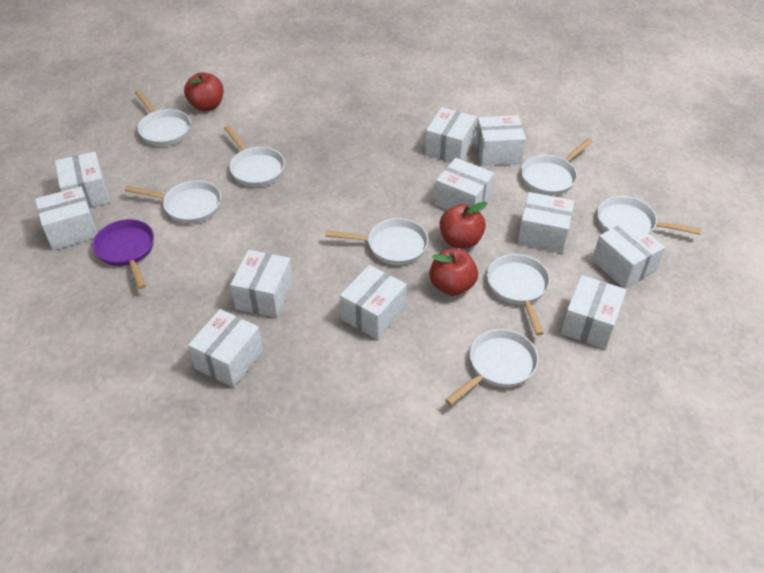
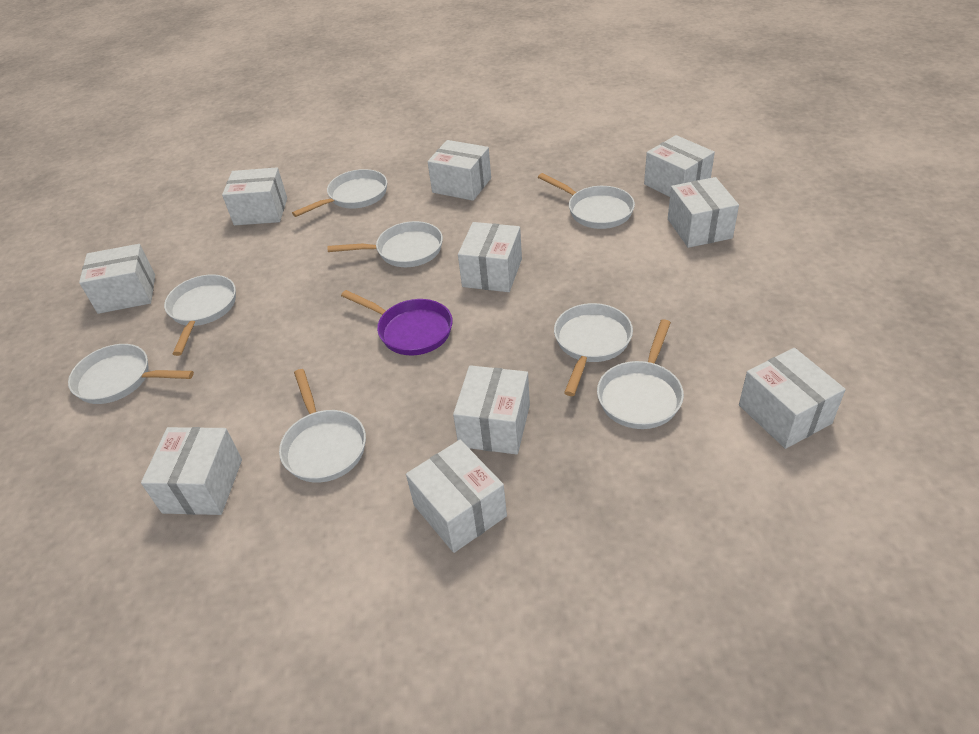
red apple: 3 -> 0
white box: 11 -> 10

